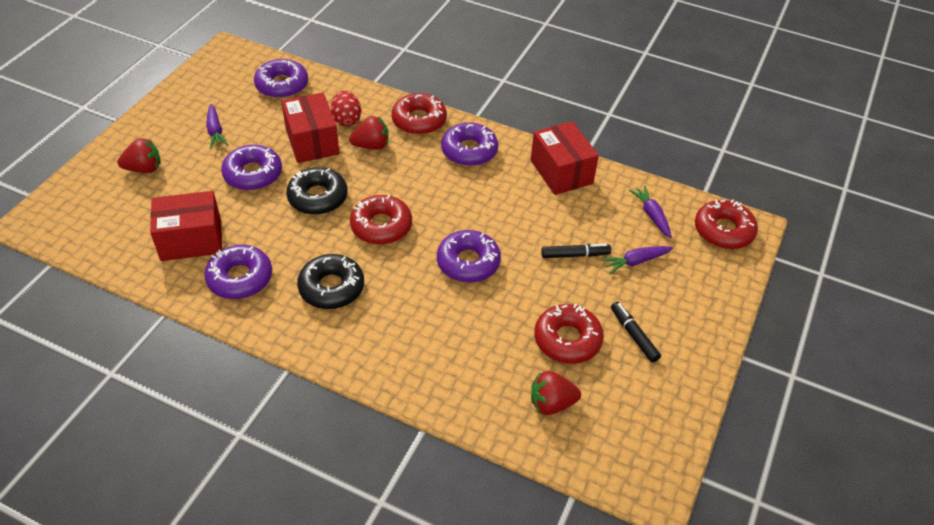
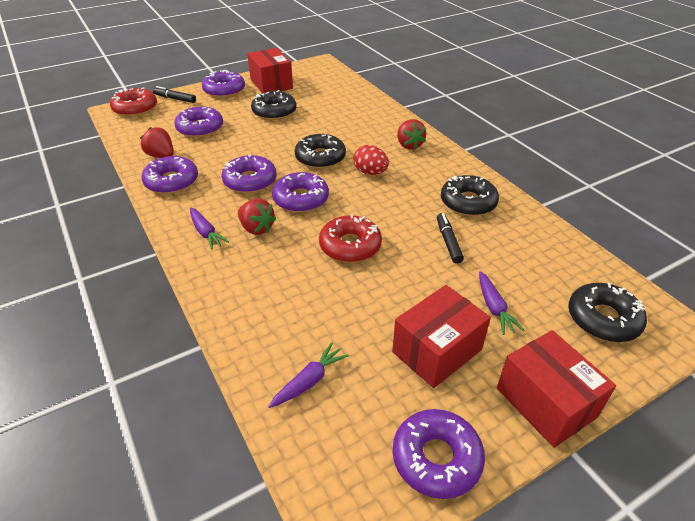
black donut: 2 -> 4
purple donut: 5 -> 6
red donut: 4 -> 2

